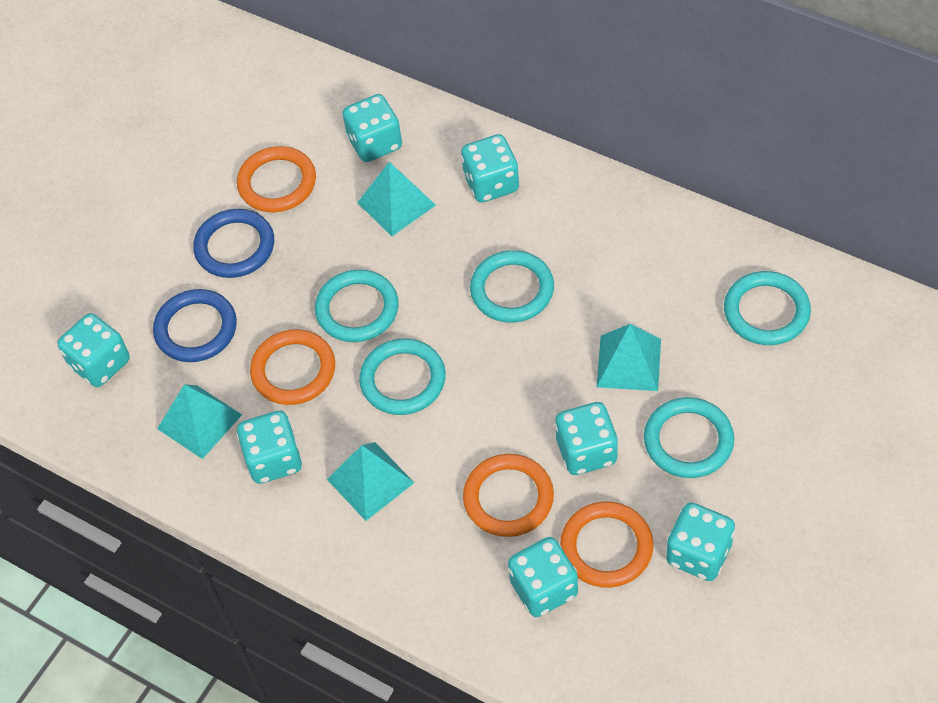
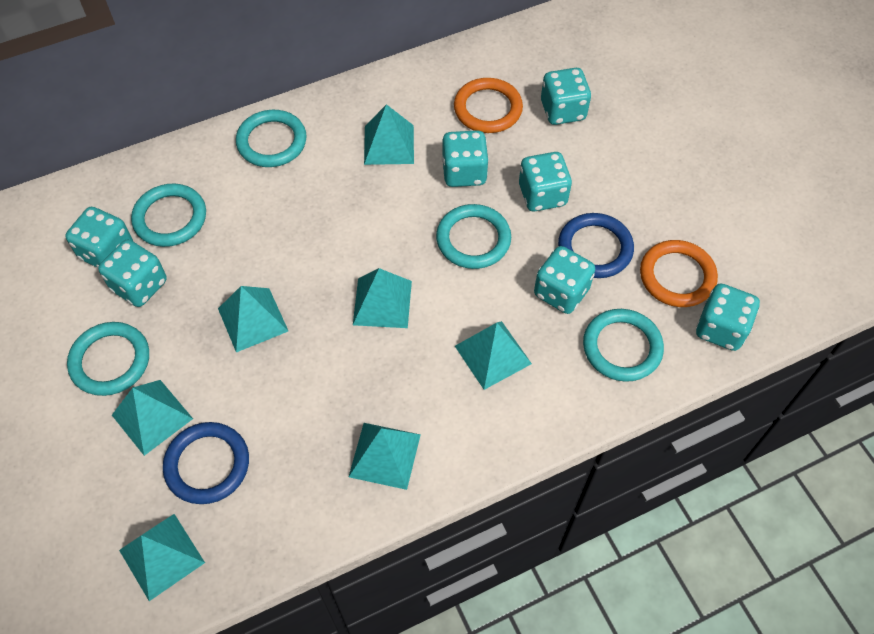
orange ring: 4 -> 2
turquoise pyramid: 4 -> 7

